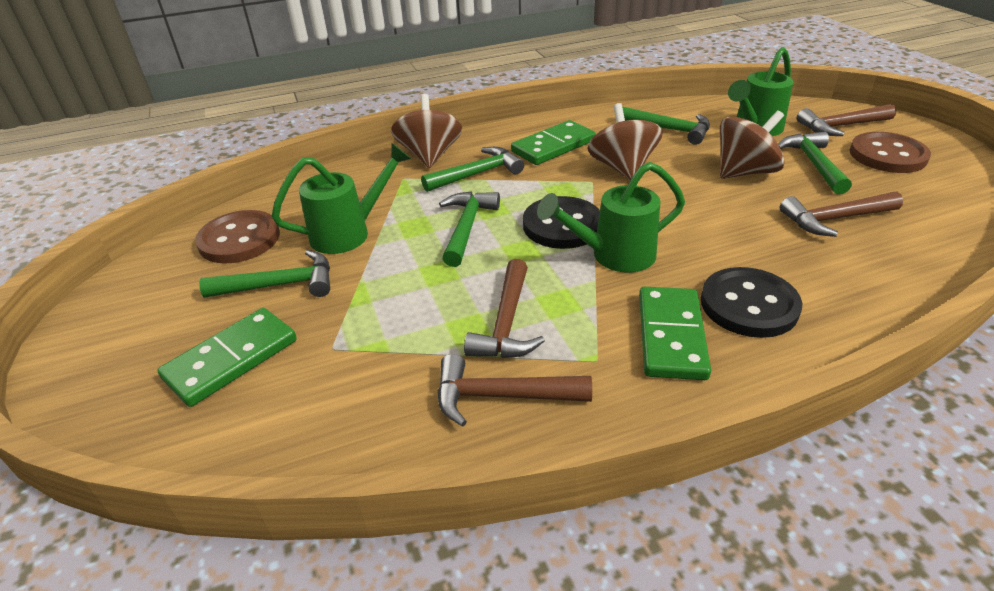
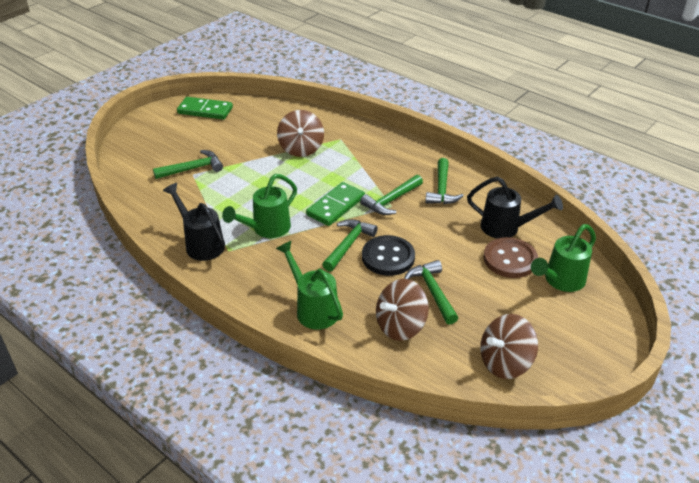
black button: 2 -> 1
black watering can: 0 -> 2
brown button: 2 -> 1
brown hammer: 4 -> 0
green domino: 3 -> 2

